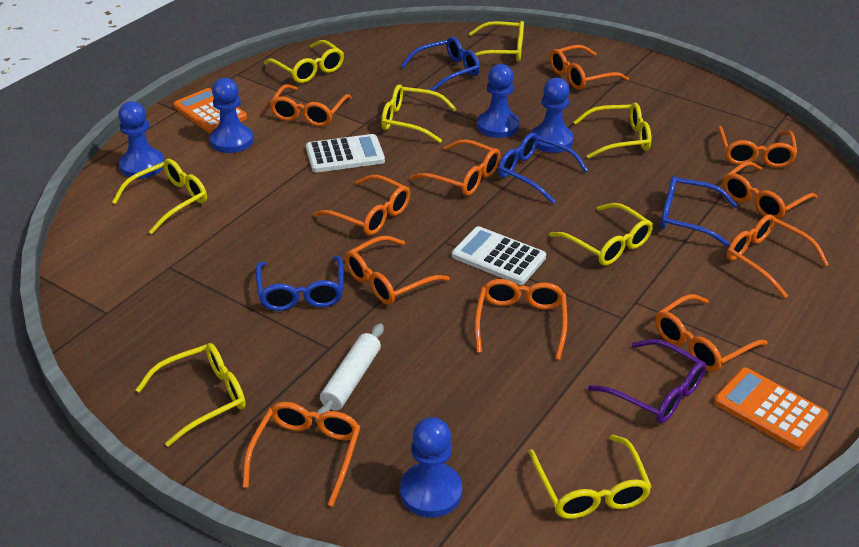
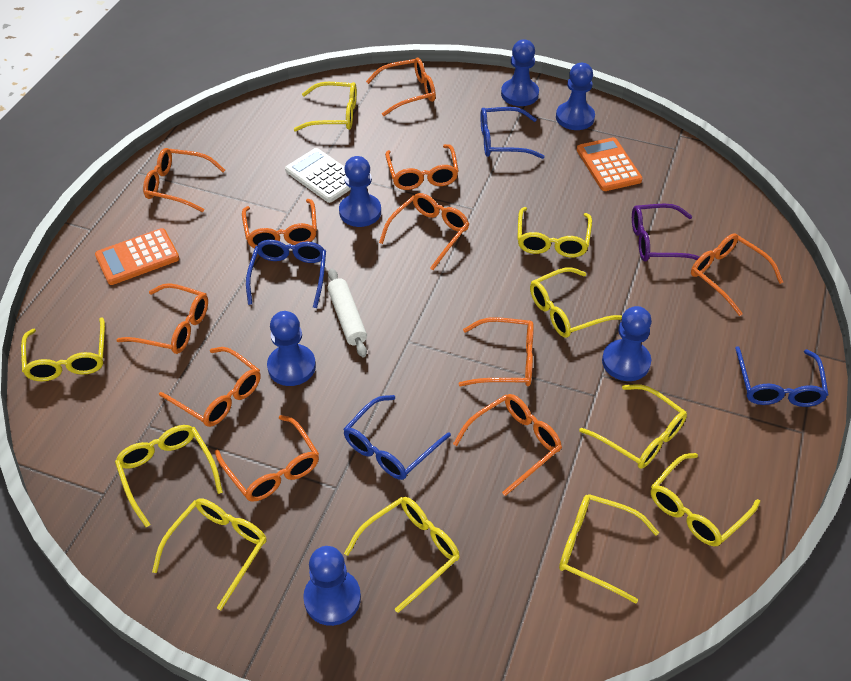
blue pawn: 5 -> 6
white calculator: 2 -> 1
yellow glasses: 8 -> 10

